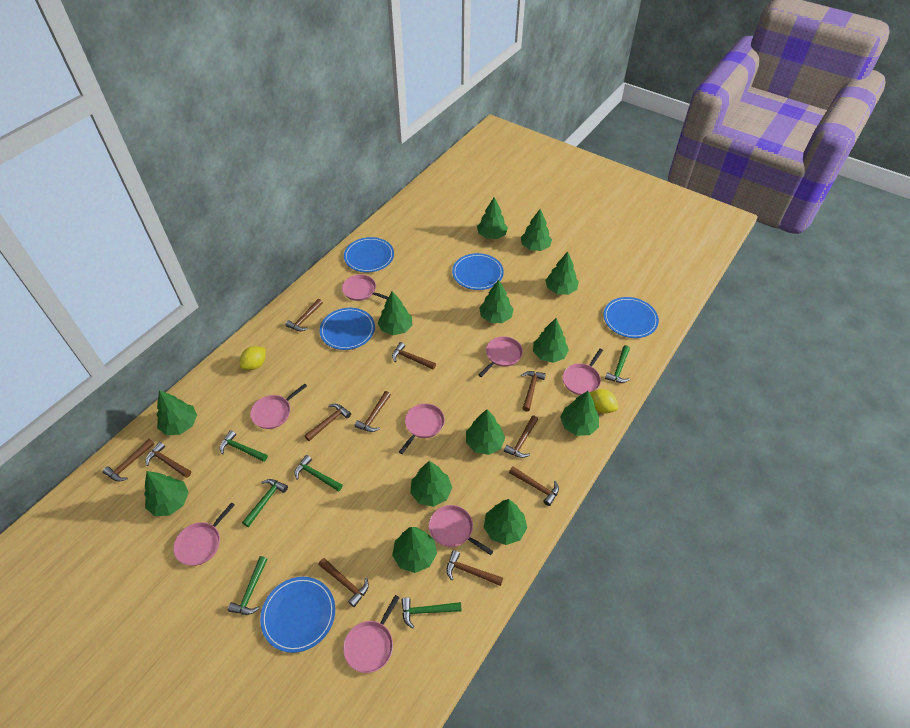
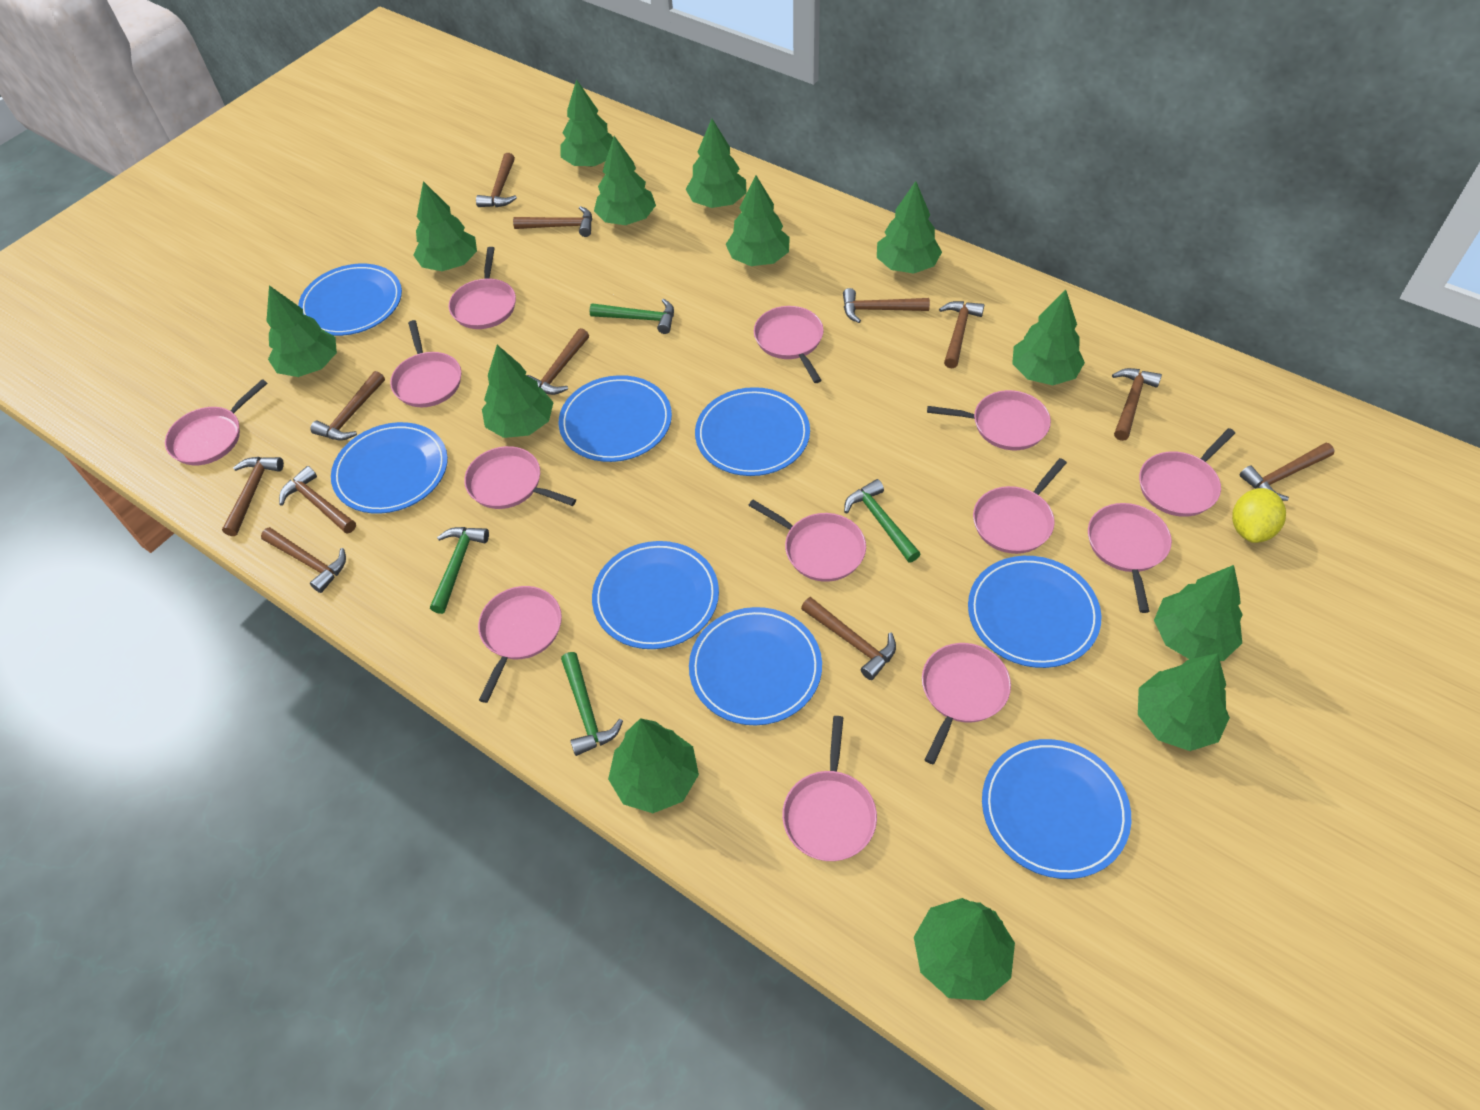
blue plate: 5 -> 8
brown hammer: 11 -> 12
green hammer: 6 -> 4
pink pan: 8 -> 13
yellow lemon: 2 -> 1

